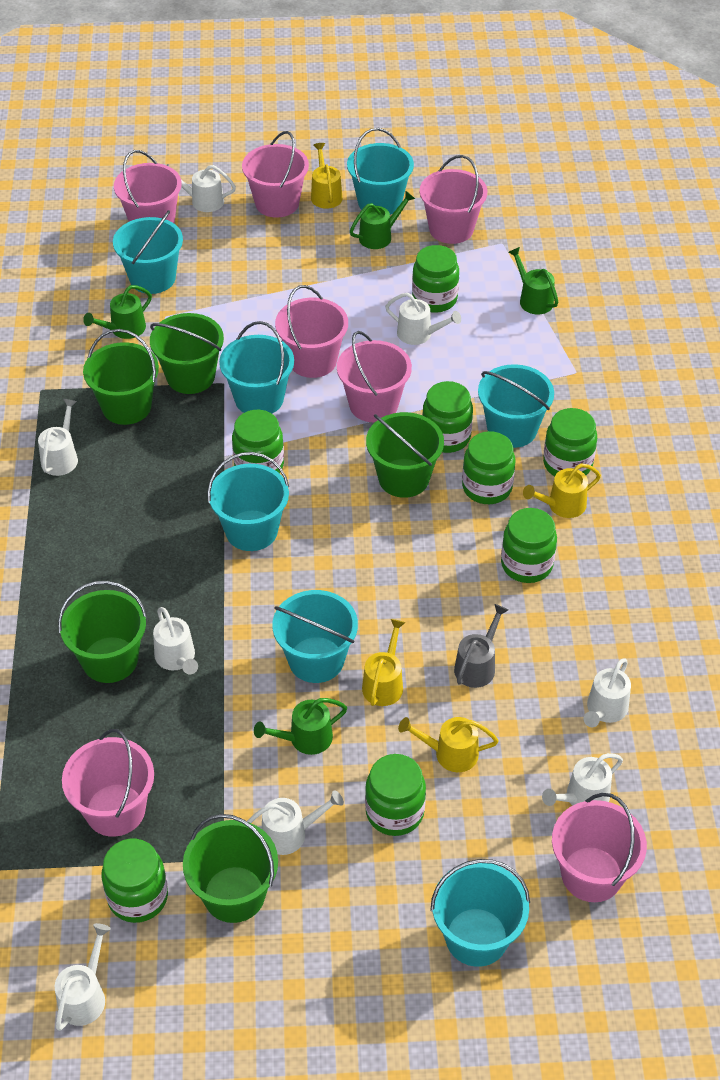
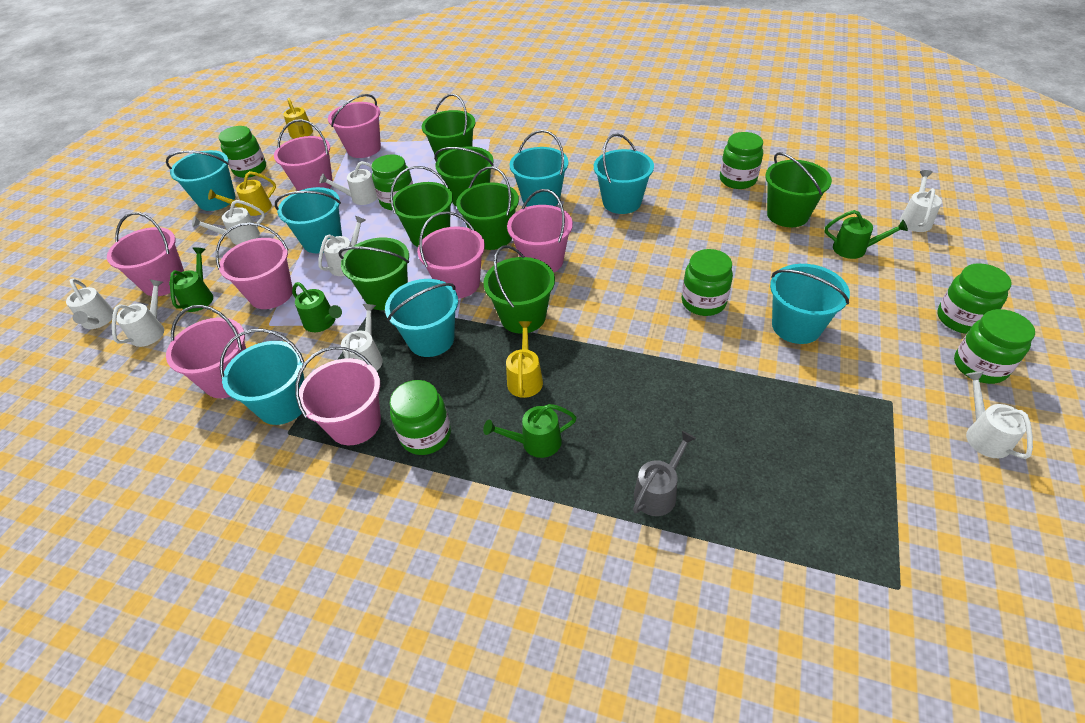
green bucket: 5 -> 7
green jar: 8 -> 7
pink bucket: 7 -> 8
yellow watering can: 4 -> 3

